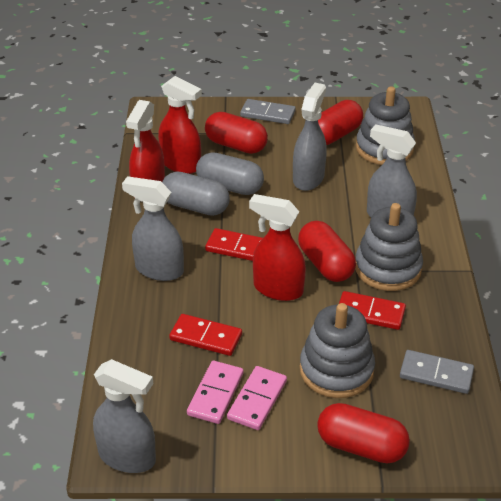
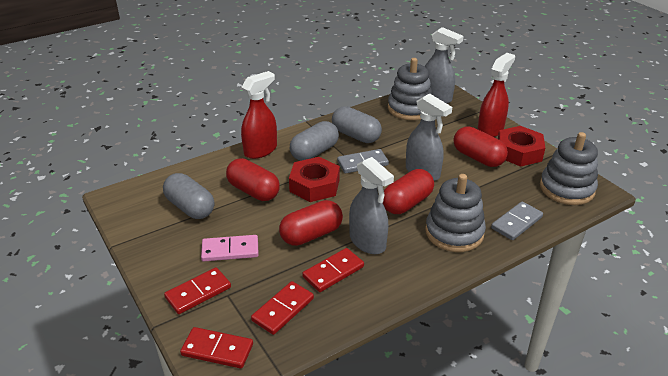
grey capsule: 2 -> 3
grey spray bottle: 4 -> 3
pink domino: 2 -> 1
red domino: 3 -> 4
red nut: 0 -> 2
red spray bottle: 3 -> 2

